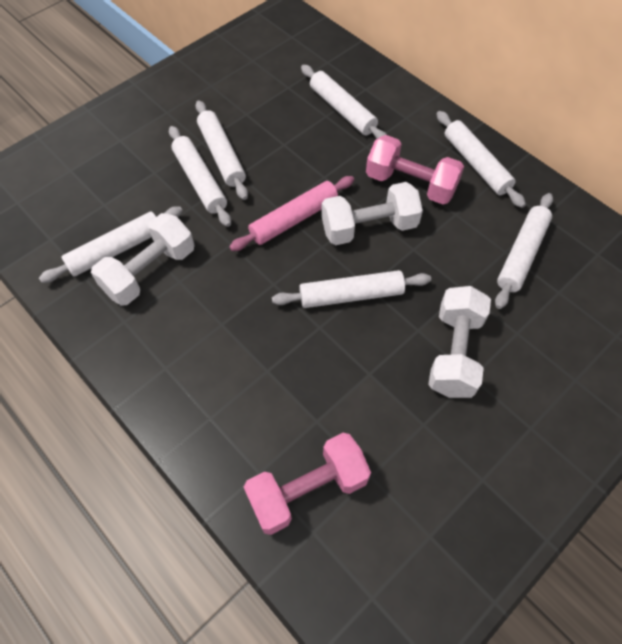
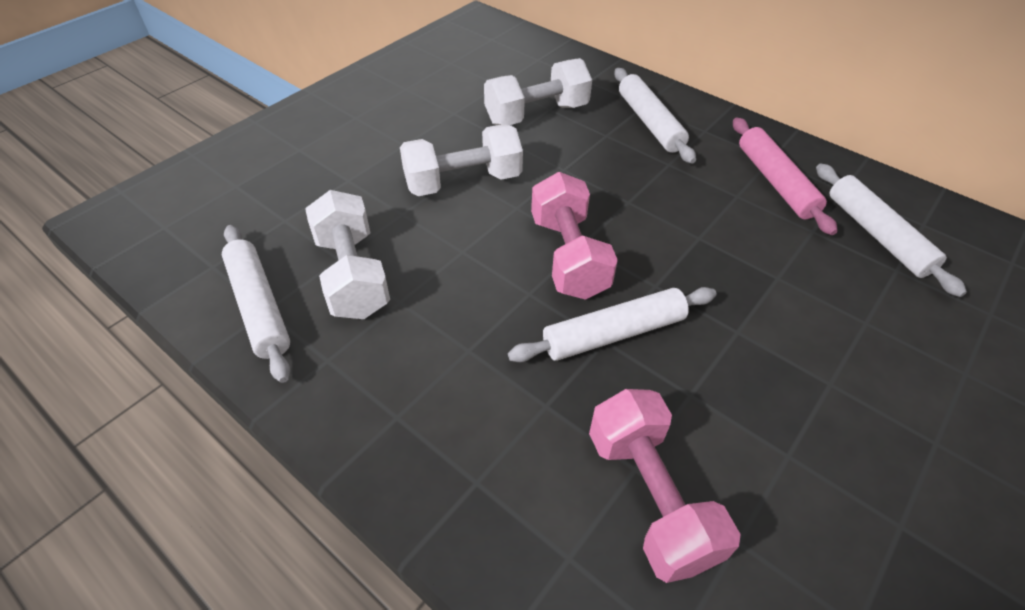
white rolling pin: 7 -> 4

